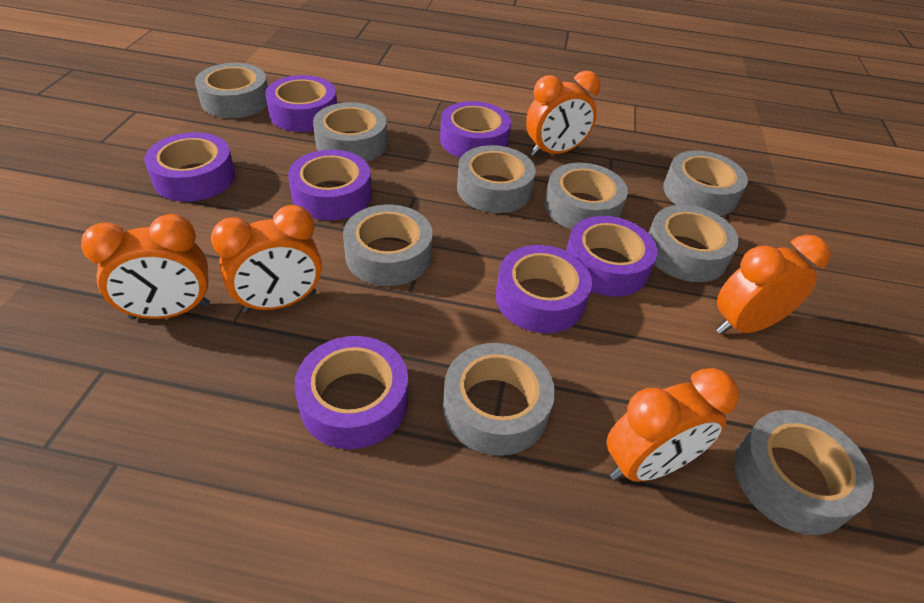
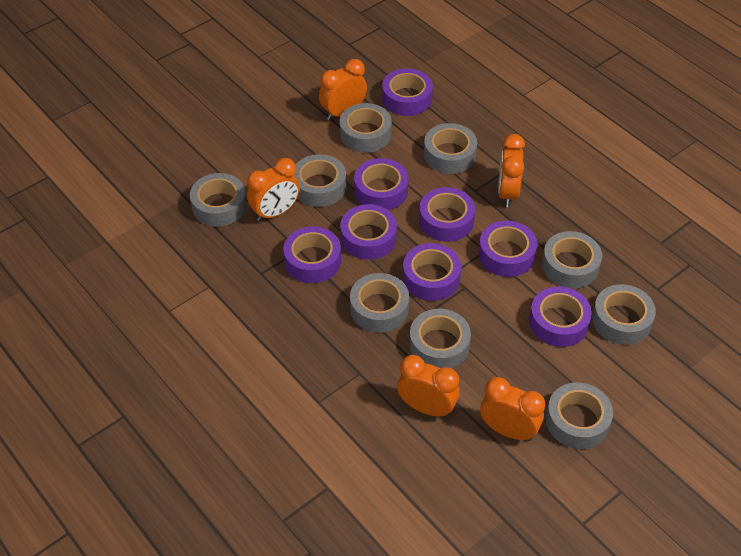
purple tape: 7 -> 8

